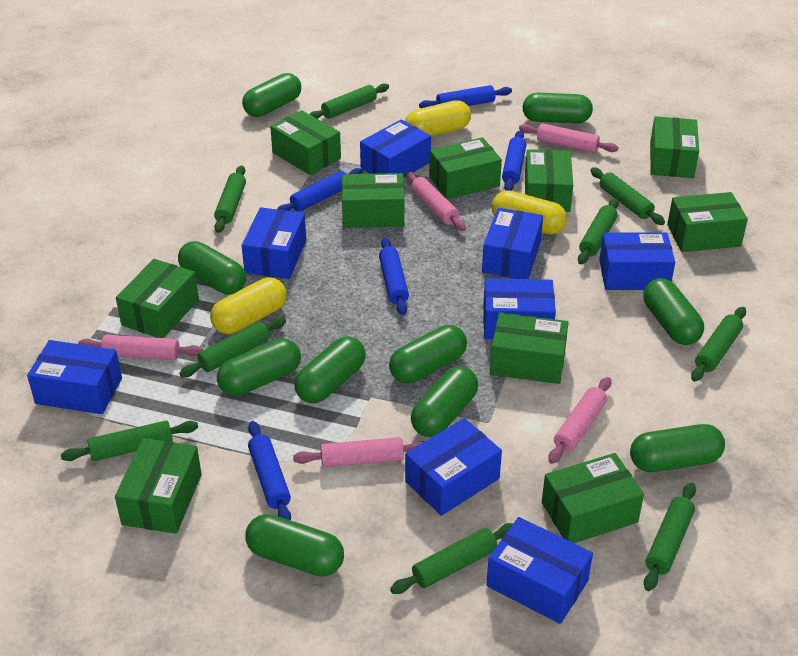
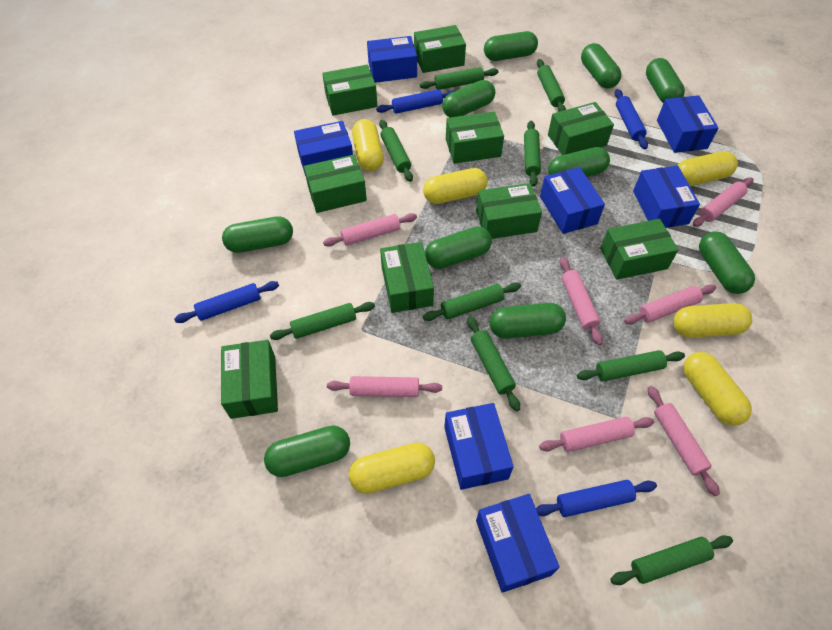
blue box: 8 -> 7
blue rolling pin: 5 -> 4
green box: 10 -> 9
pink rolling pin: 5 -> 7
yellow capsule: 3 -> 6

